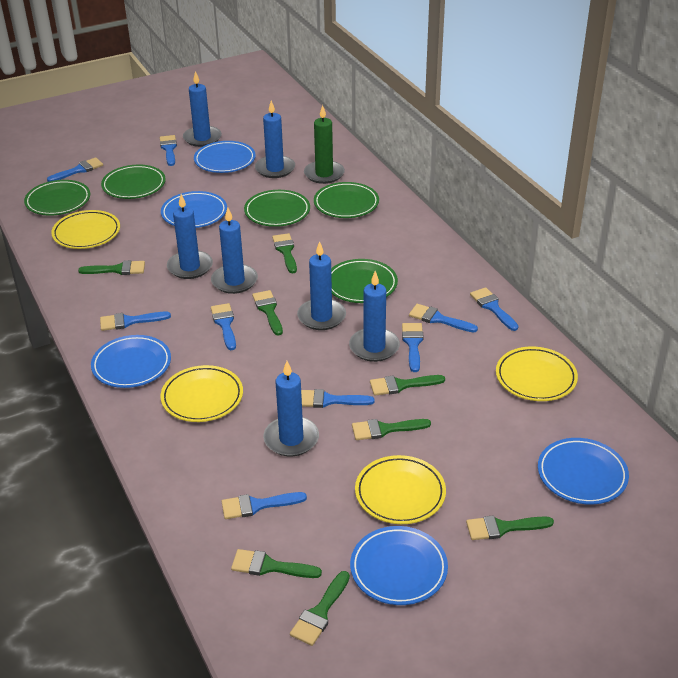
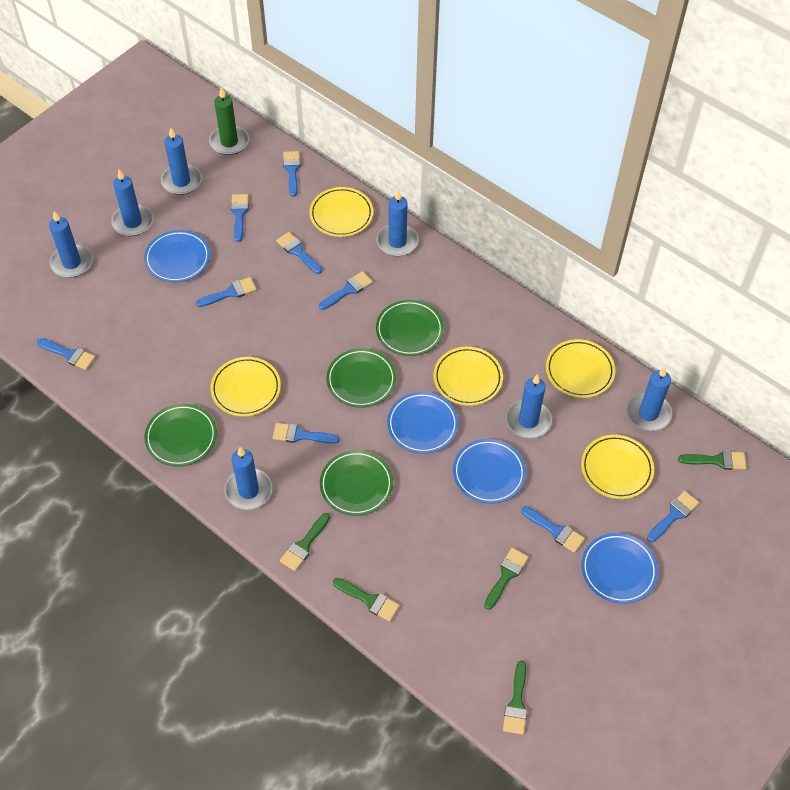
blue plate: 5 -> 4
green brush: 8 -> 5
green plate: 5 -> 4
yellow plate: 4 -> 5

